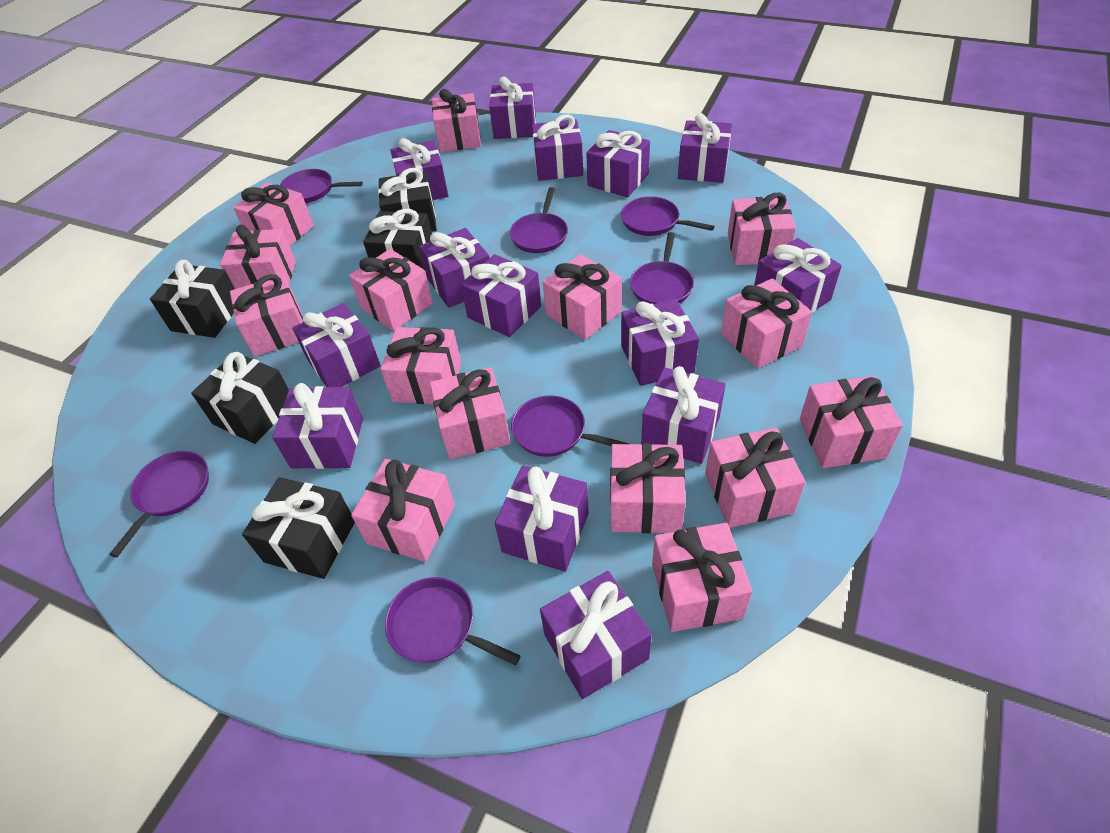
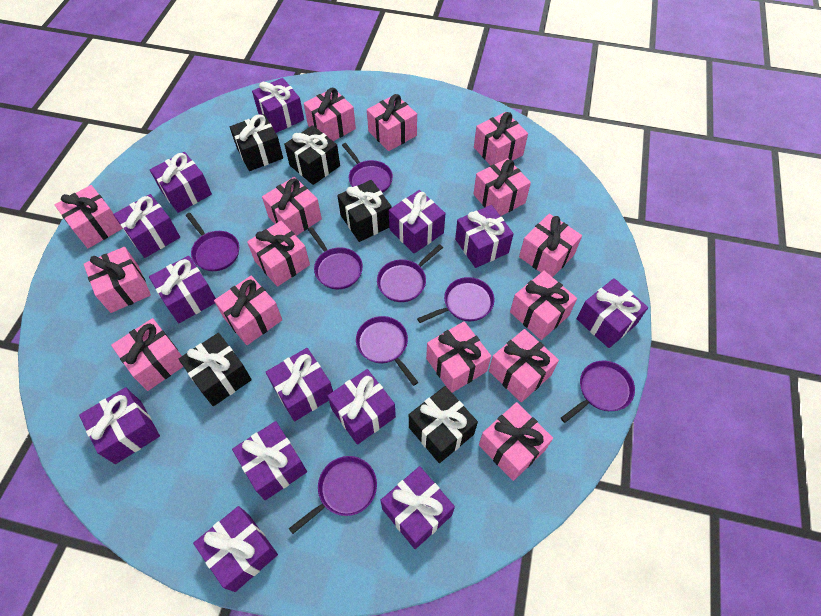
purple gift: 14 -> 13
purple pan: 7 -> 8

